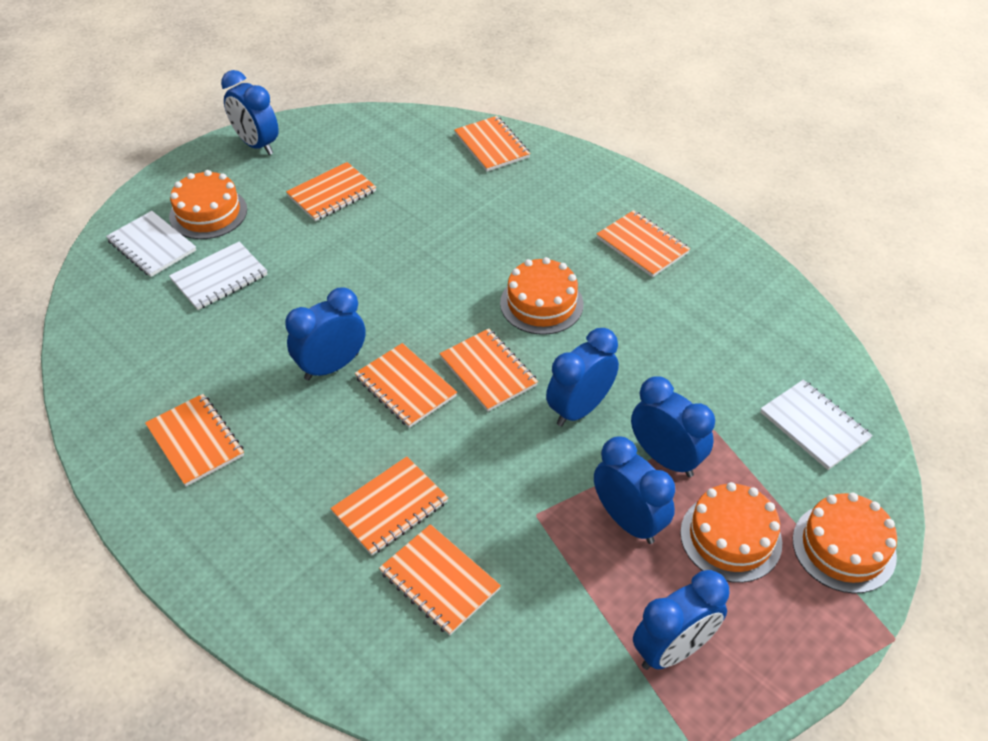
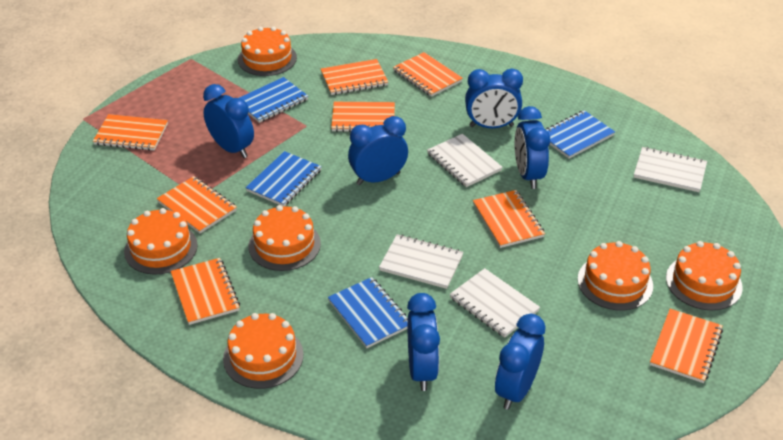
blue notebook: 0 -> 4
orange cake: 4 -> 6
white notebook: 3 -> 4

